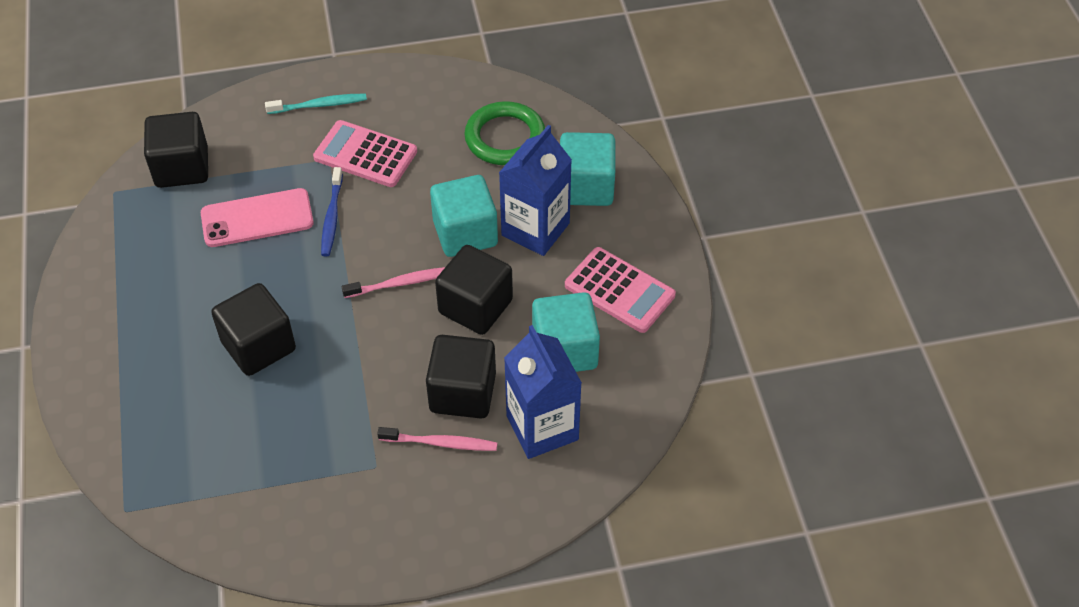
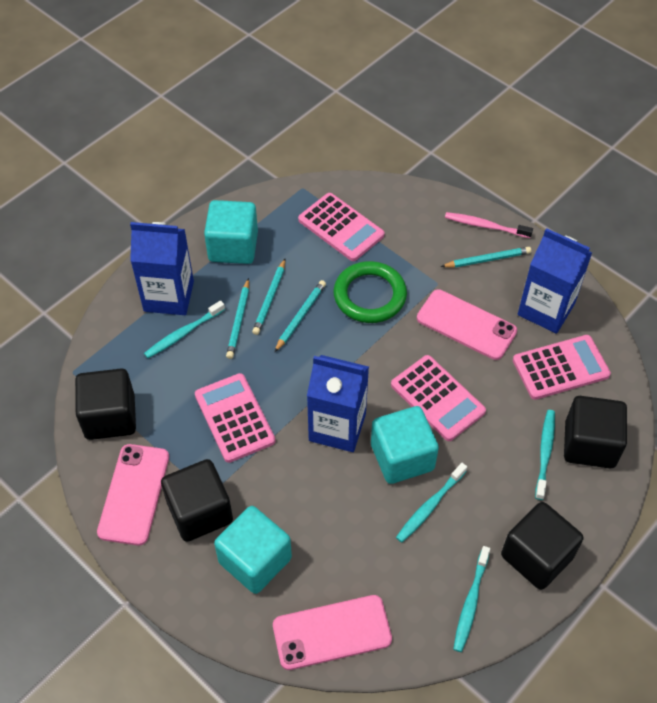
blue carton: 2 -> 3
blue toothbrush: 1 -> 0
pink calculator: 2 -> 4
pink phone: 1 -> 3
pink toothbrush: 2 -> 1
turquoise pencil: 0 -> 4
turquoise toothbrush: 1 -> 4

